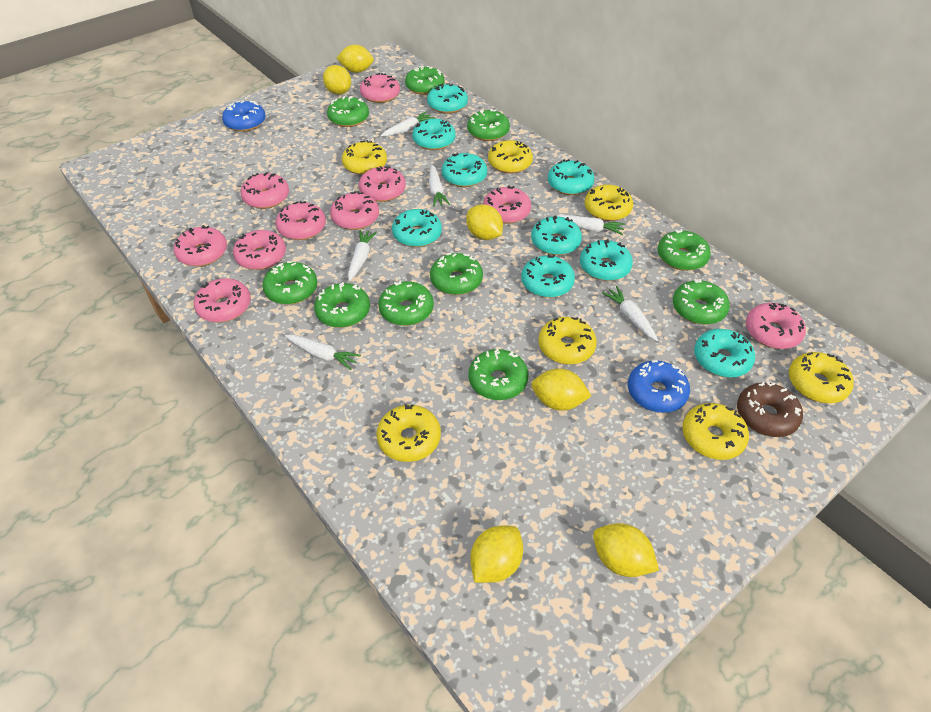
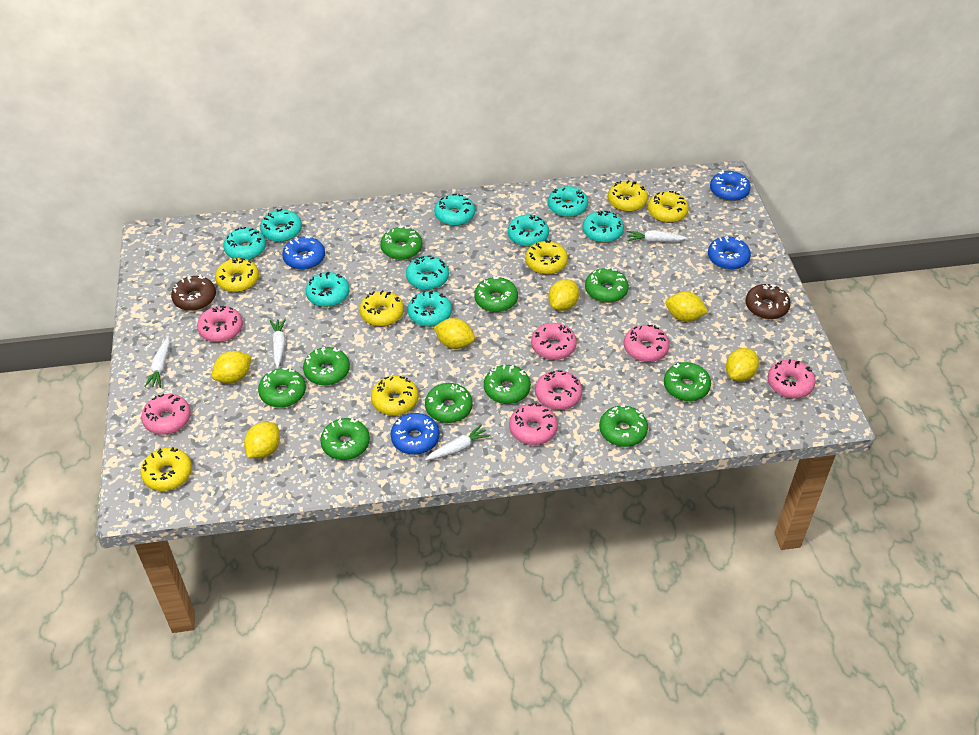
blue donut: 2 -> 4
brown donut: 1 -> 2
pink donut: 10 -> 7
white carrot: 6 -> 4

